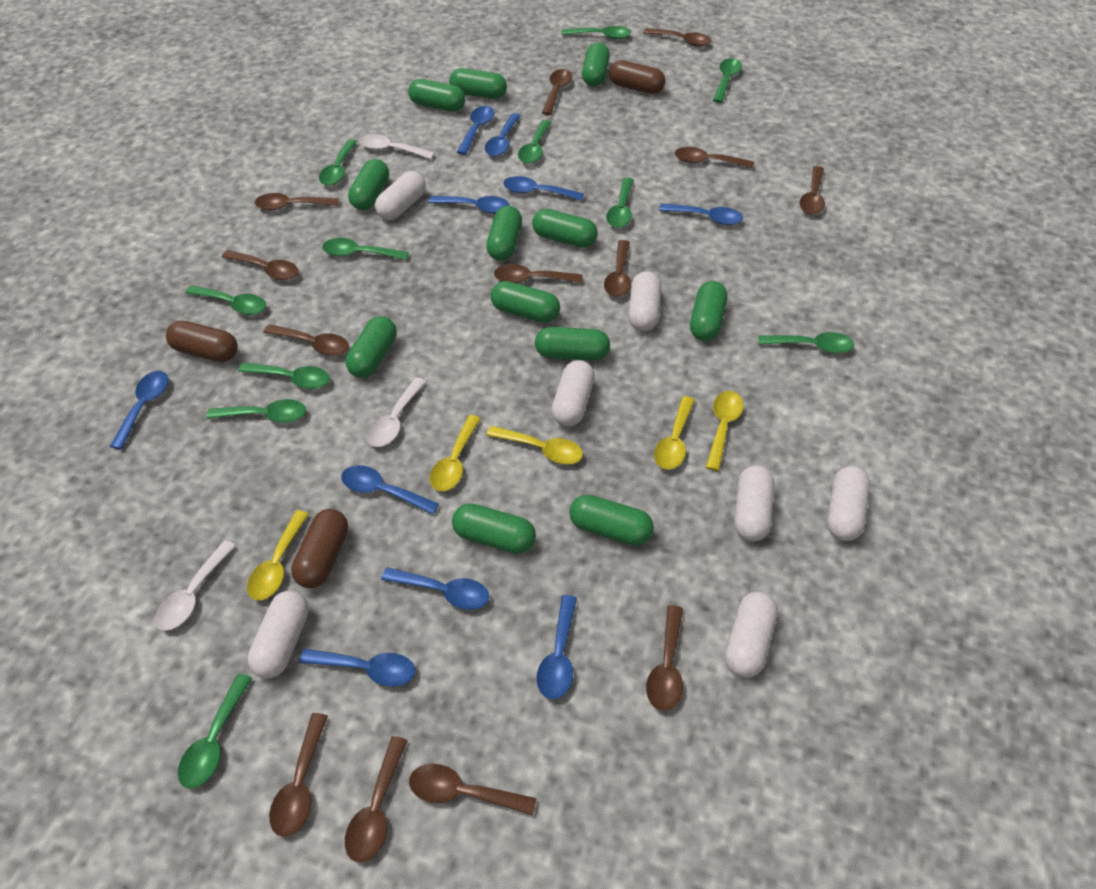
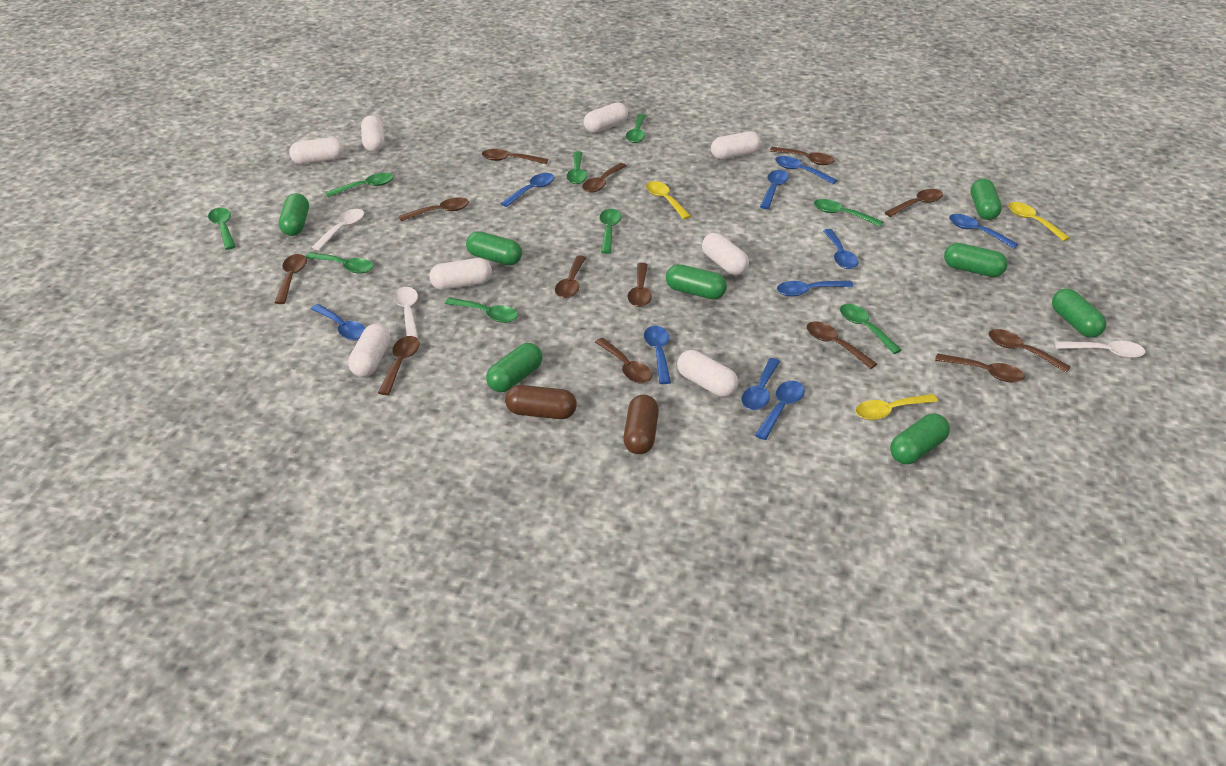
brown capsule: 3 -> 2
green capsule: 12 -> 8
green spoon: 11 -> 9
white capsule: 7 -> 8
yellow spoon: 5 -> 3

